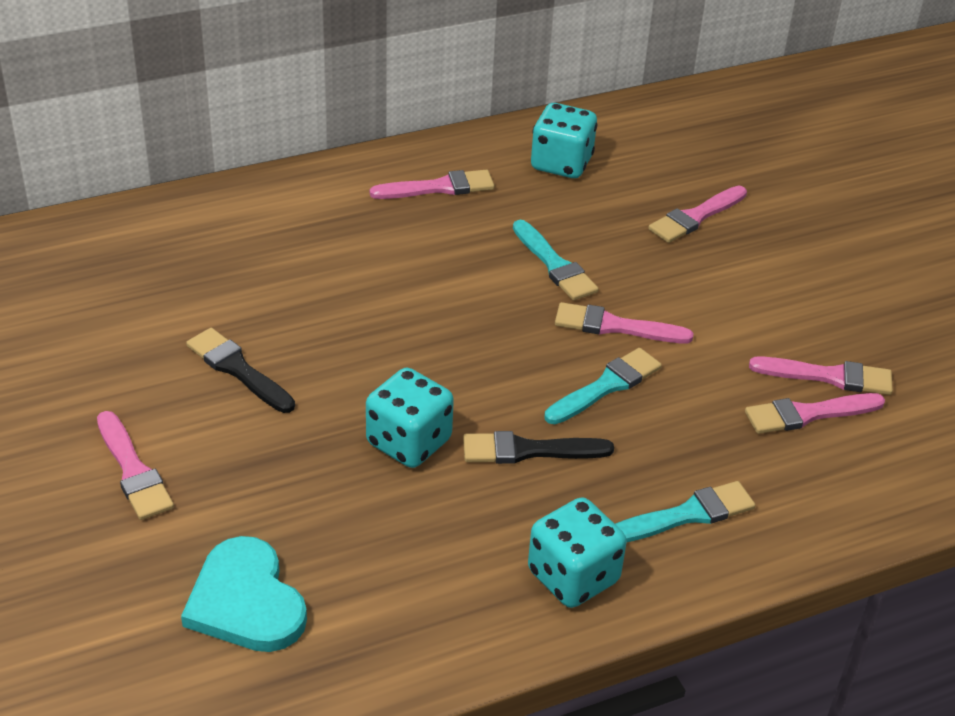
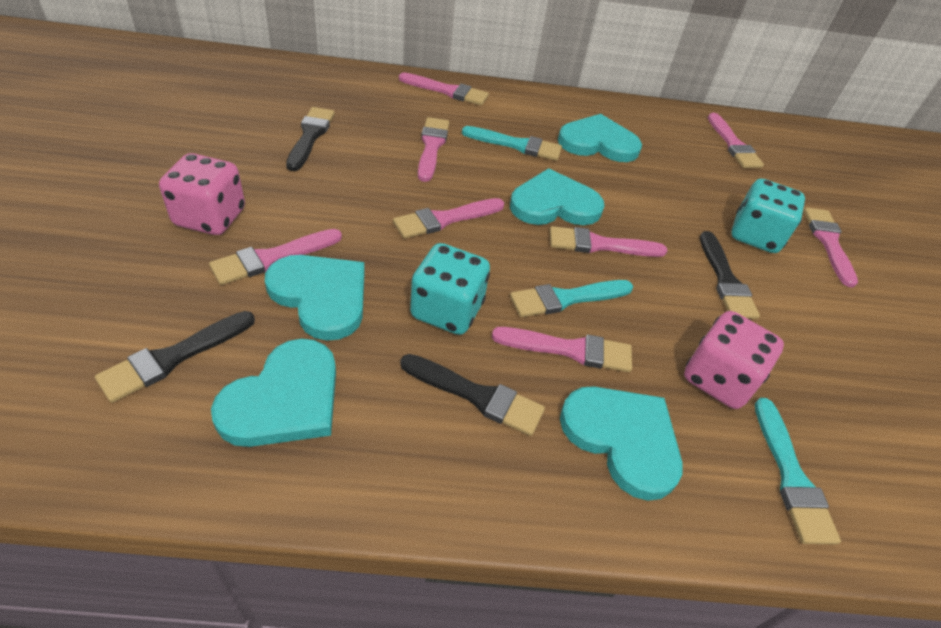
black brush: 2 -> 4
pink brush: 6 -> 8
pink dice: 0 -> 2
turquoise dice: 3 -> 2
turquoise heart: 1 -> 5

